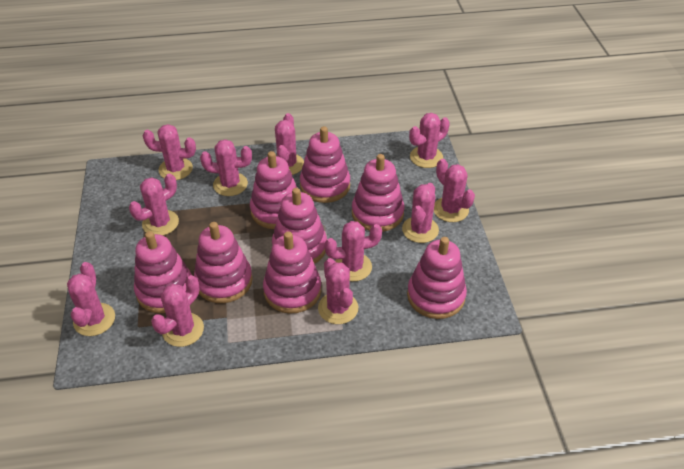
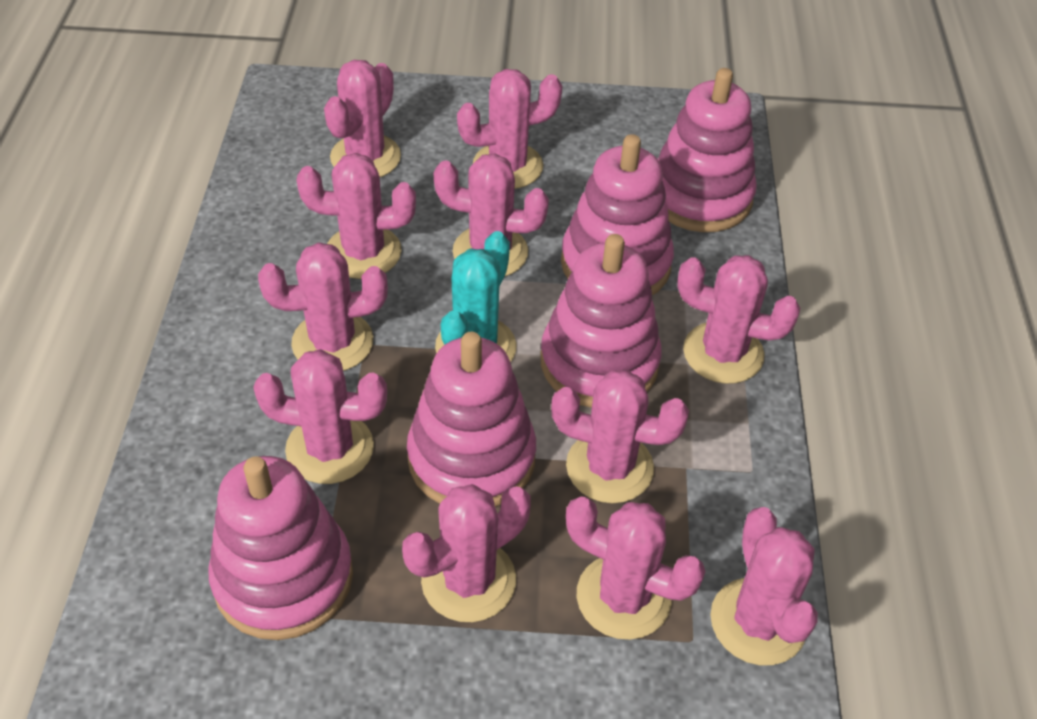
pink stacking toy: 8 -> 5
turquoise cactus: 0 -> 1

